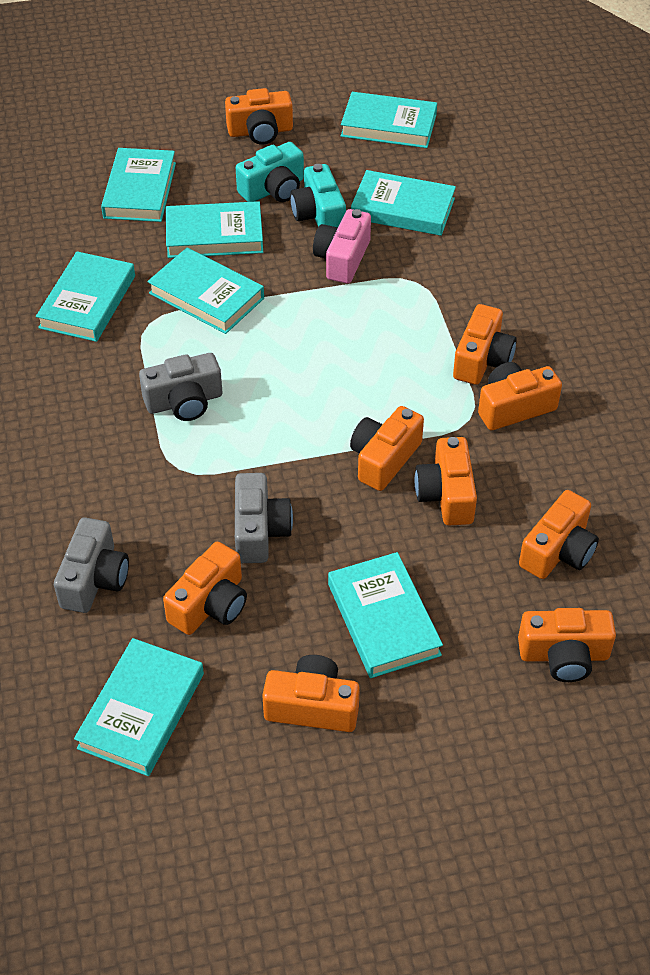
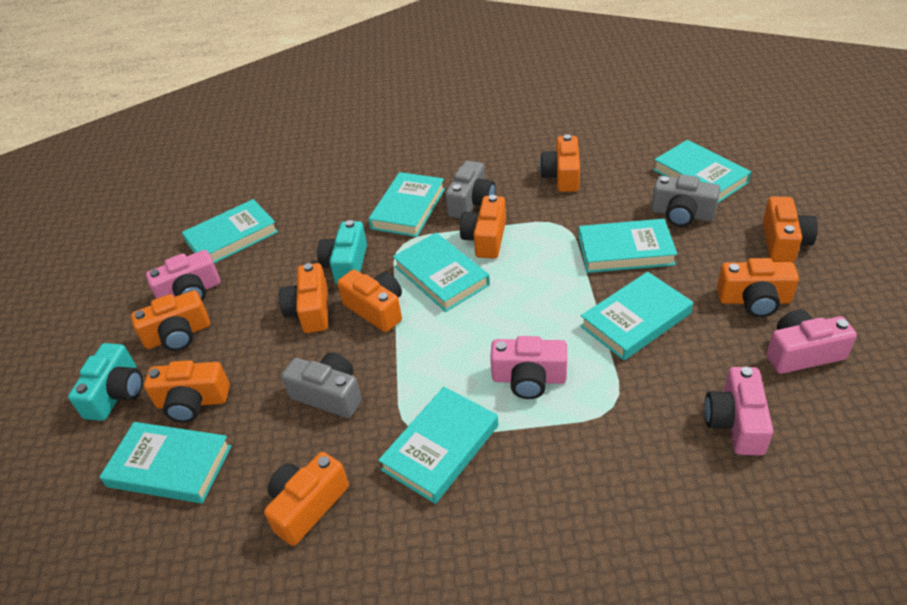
pink camera: 1 -> 4

